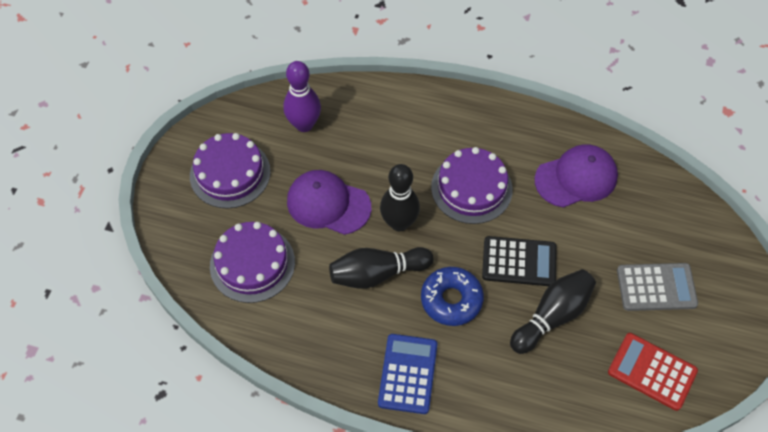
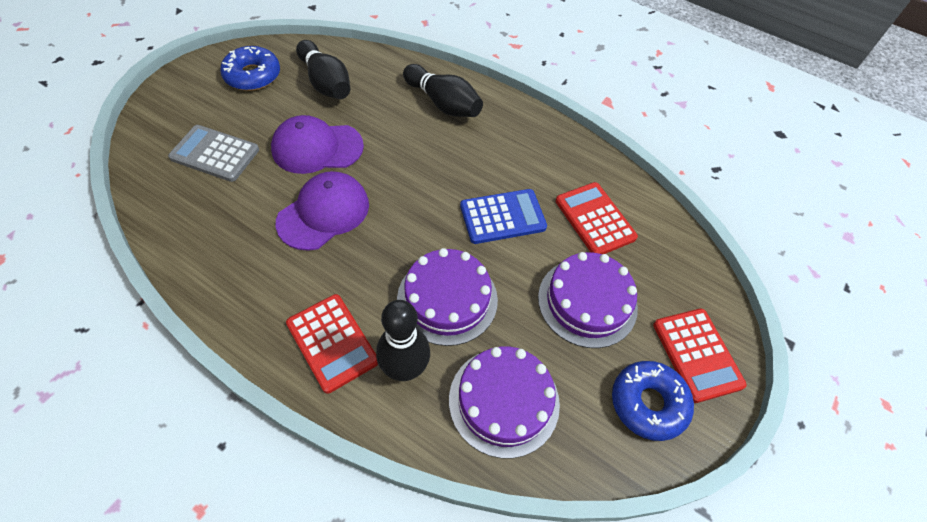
black calculator: 1 -> 0
blue donut: 1 -> 2
purple bowling pin: 1 -> 0
red calculator: 1 -> 3

